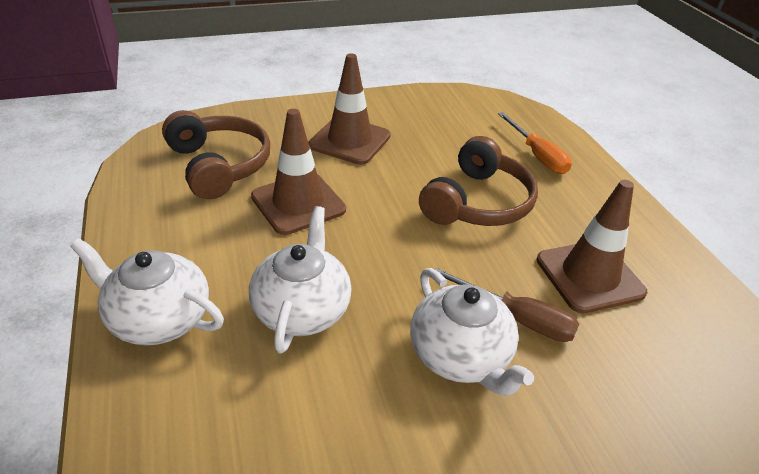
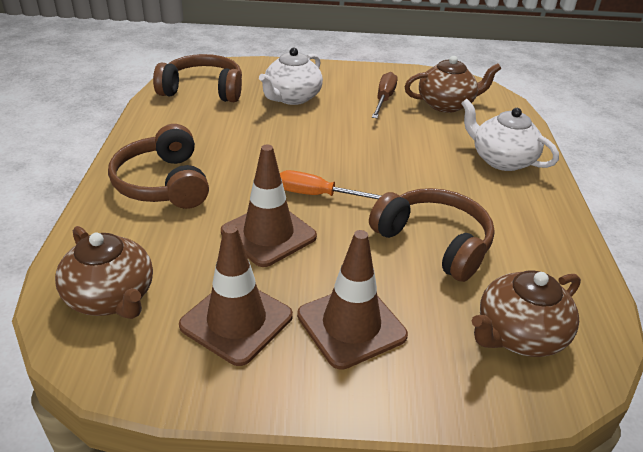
brown headphones: 2 -> 3
brown teapot: 0 -> 3
white teapot: 3 -> 2

